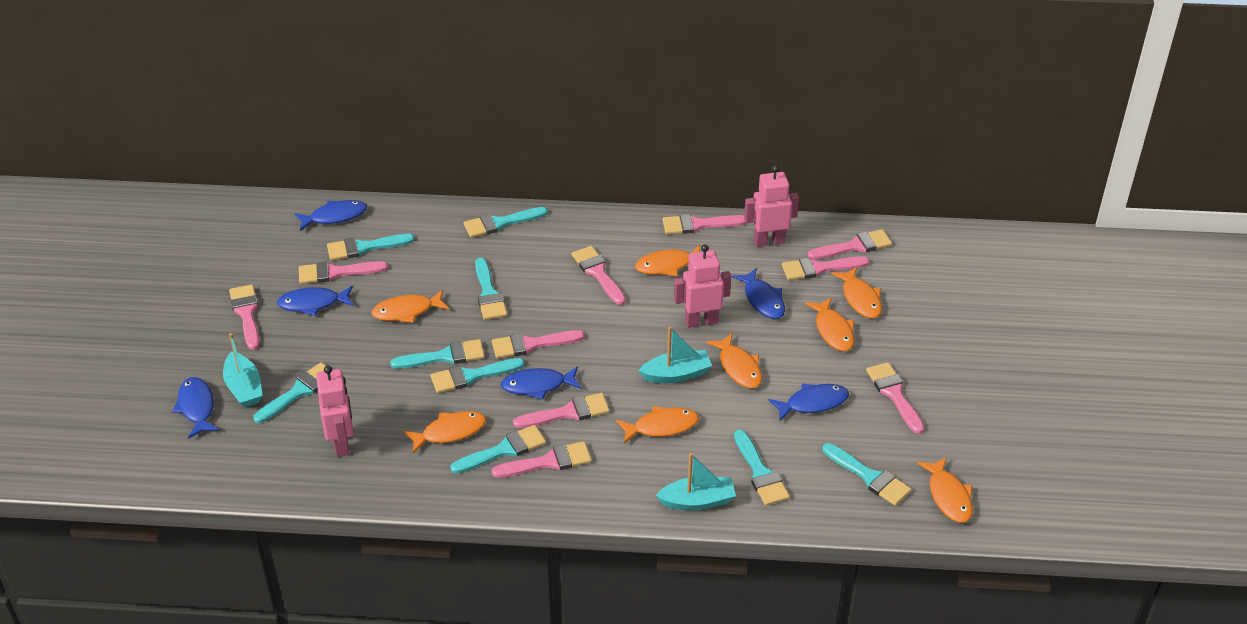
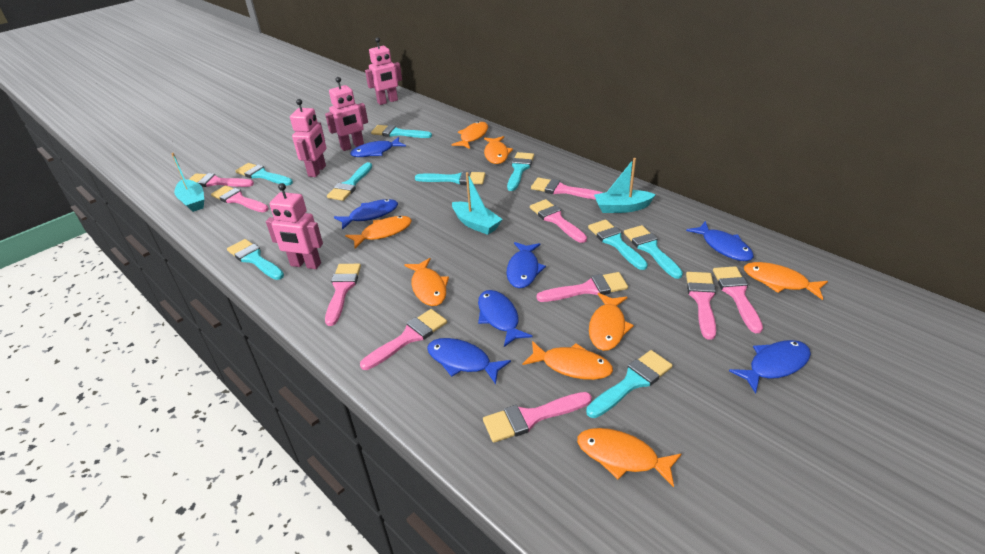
blue fish: 6 -> 7
pink robot: 3 -> 4

